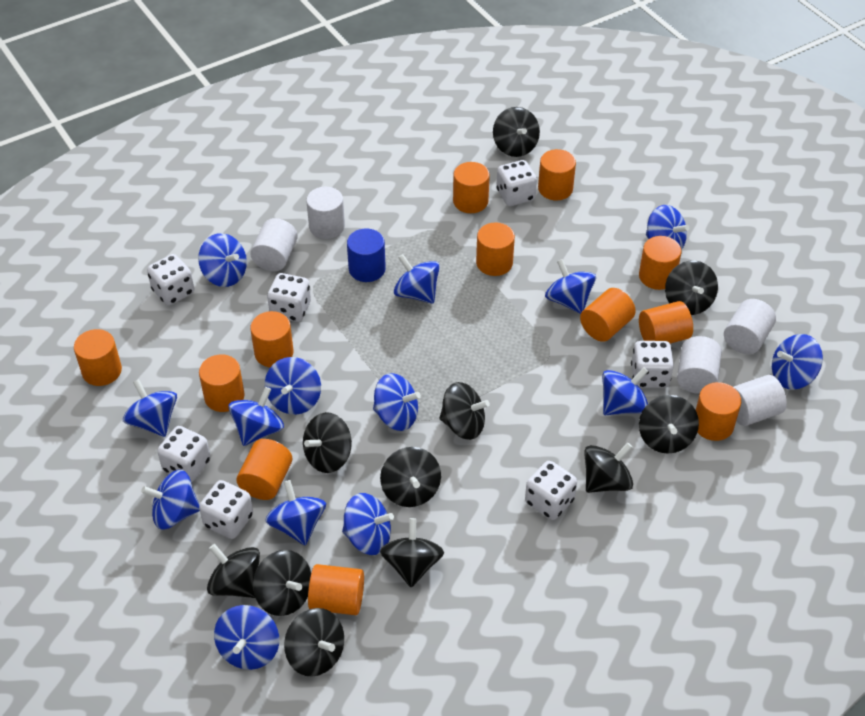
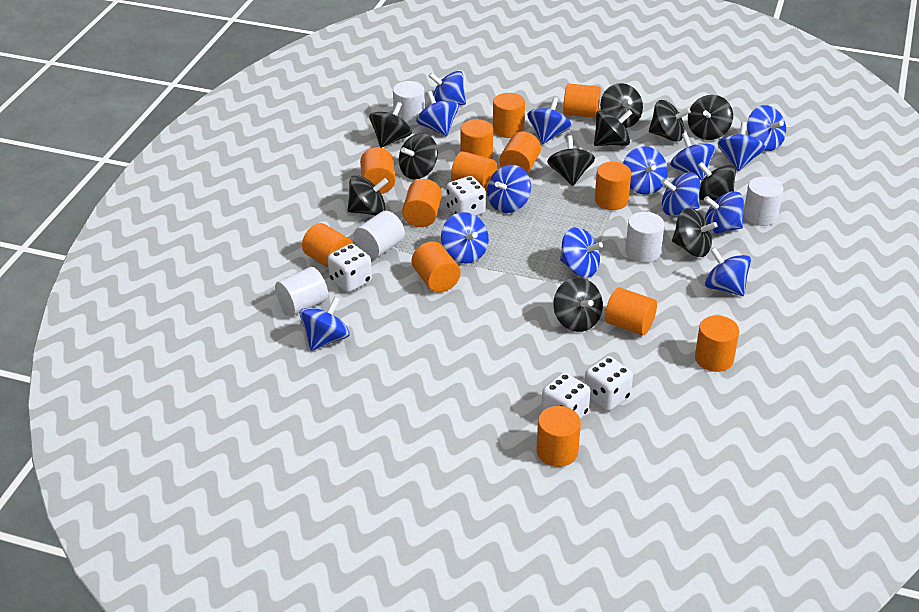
blue cylinder: 1 -> 0
orange cylinder: 12 -> 13
white dice: 7 -> 4

